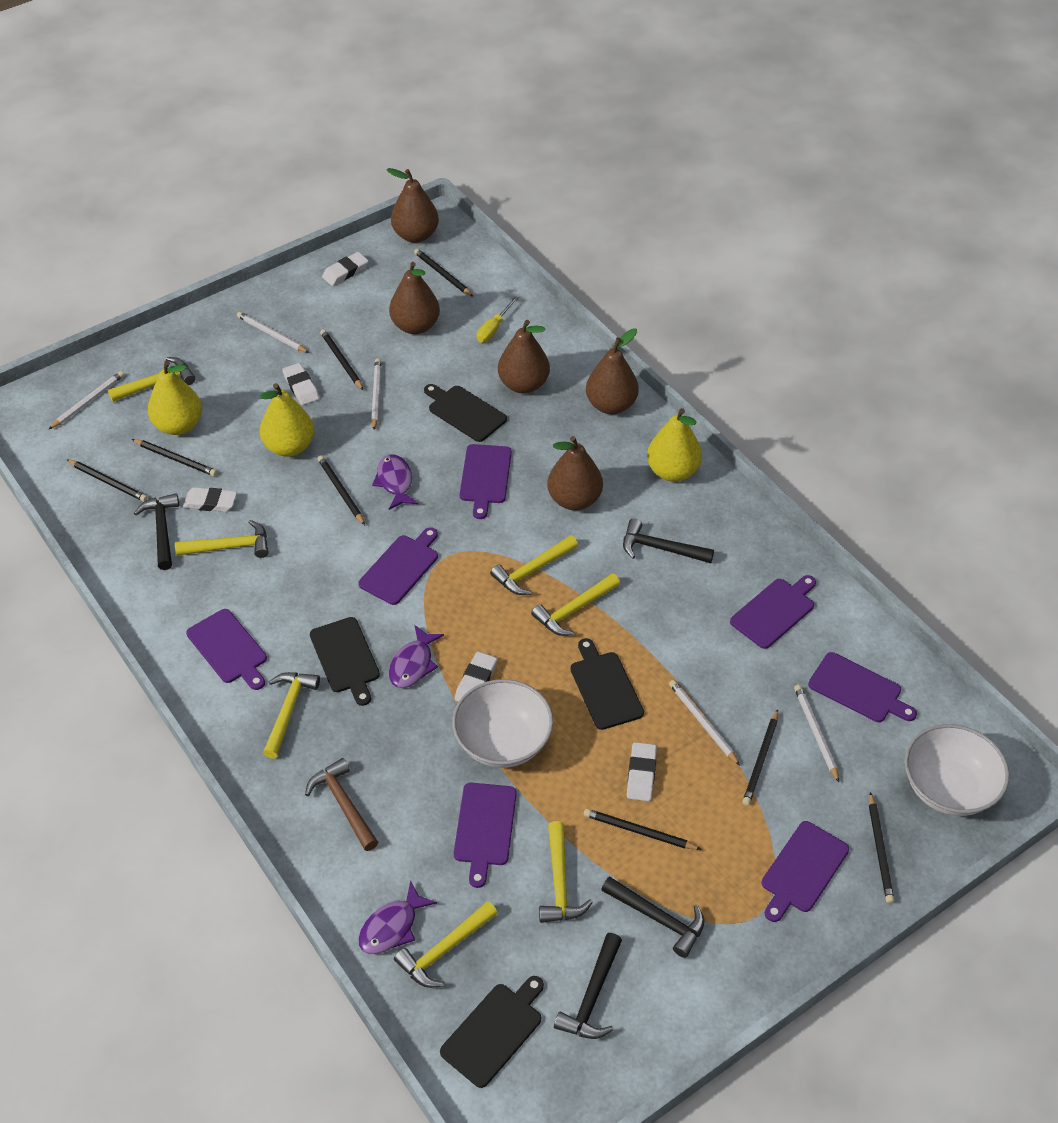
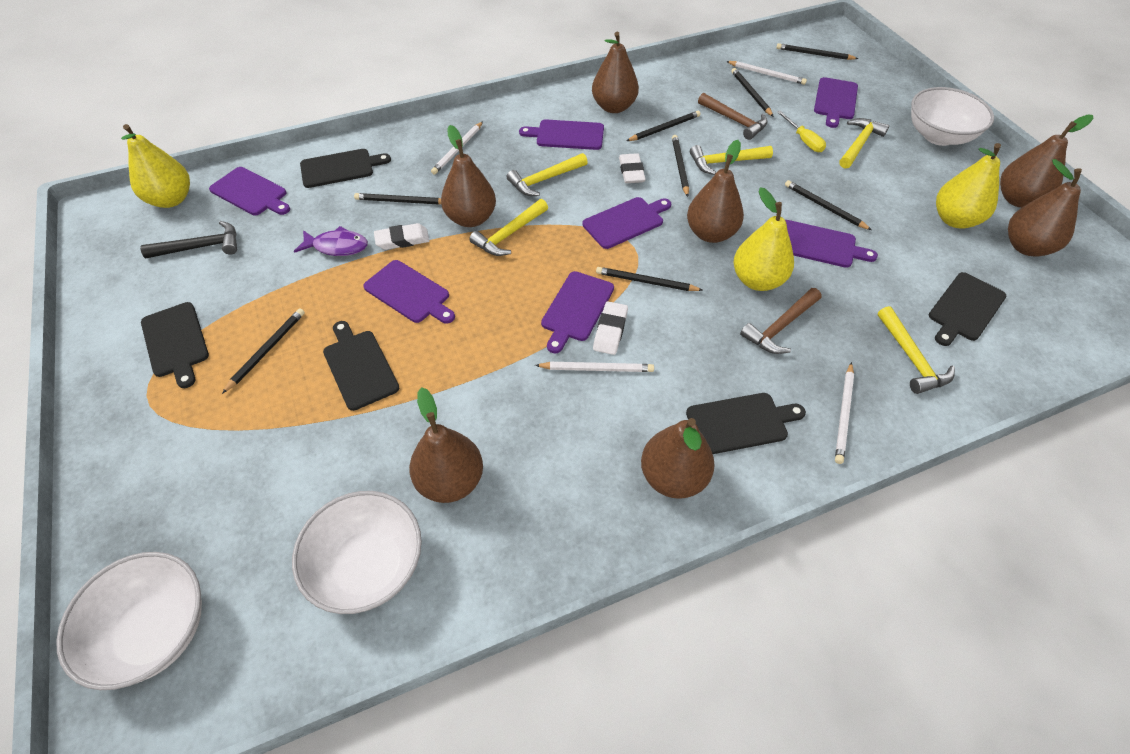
black cutting board: 4 -> 5
black hammer: 4 -> 1
brown hammer: 1 -> 2
brown pear: 5 -> 7
purple fish: 3 -> 1
white bowl: 2 -> 3
white eraser: 5 -> 3
white pencil: 5 -> 4
yellow hammer: 7 -> 5

